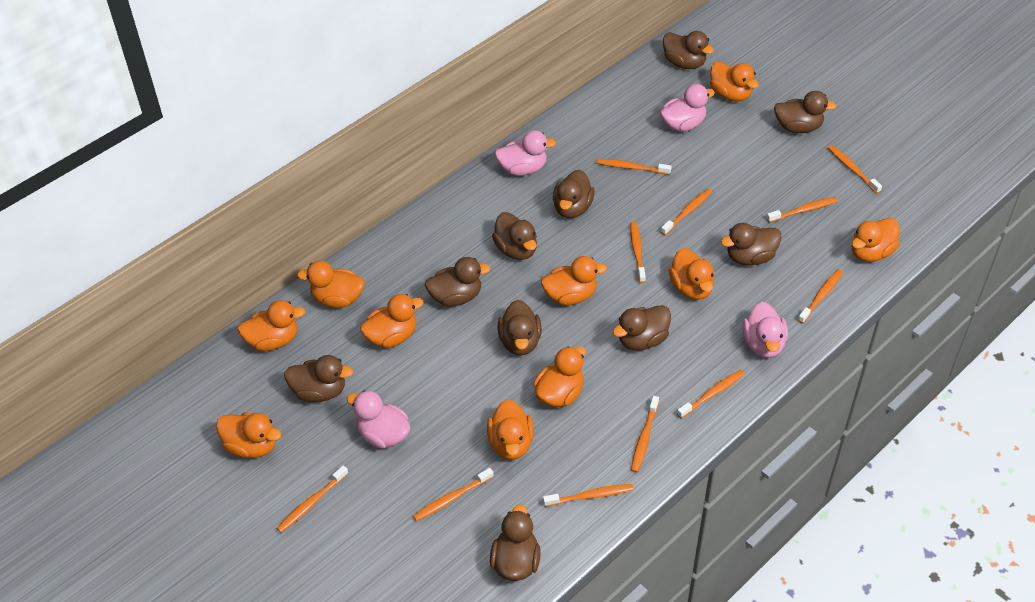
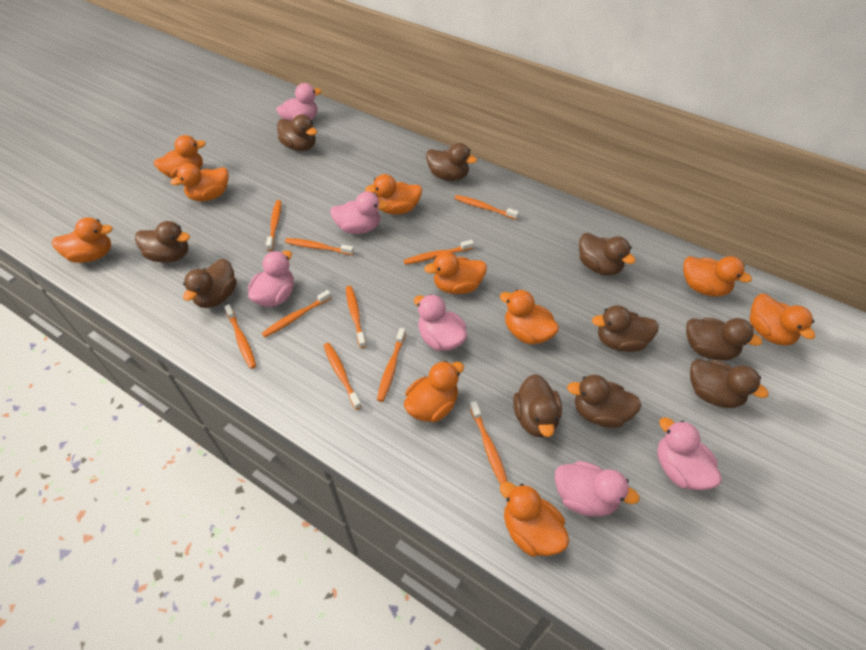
orange toothbrush: 11 -> 10
pink duck: 4 -> 6

